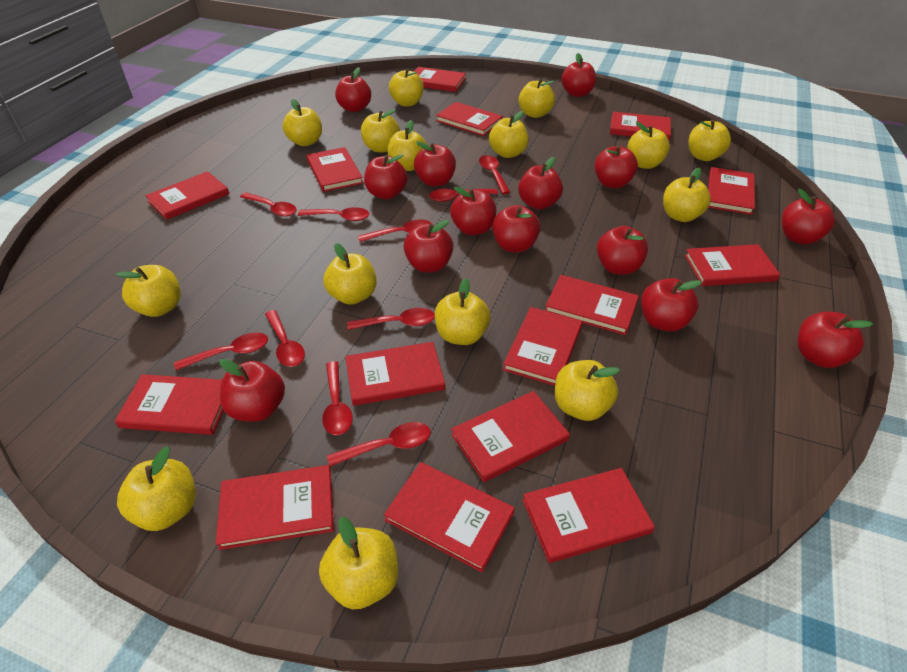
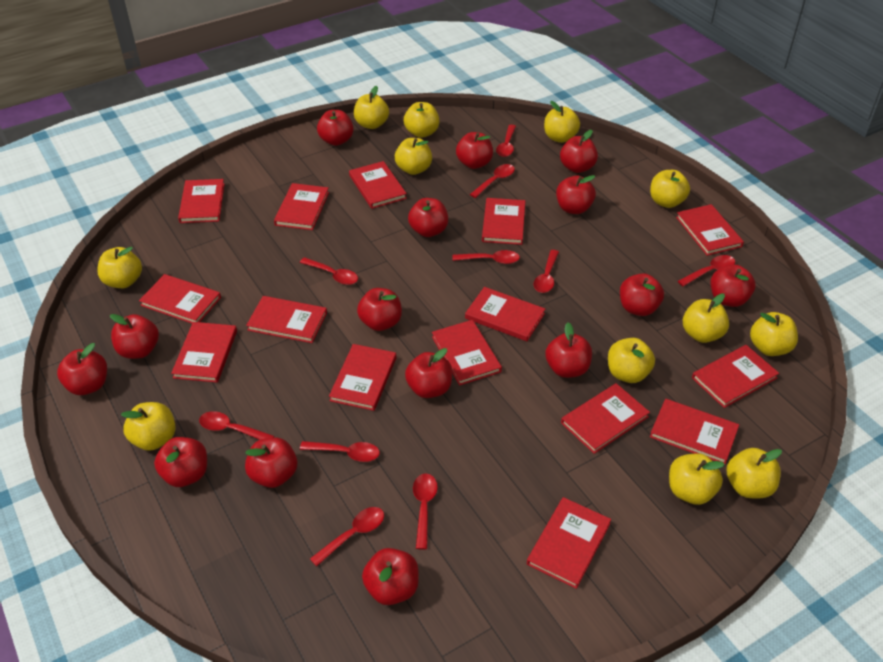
red apple: 14 -> 15
yellow apple: 15 -> 12

